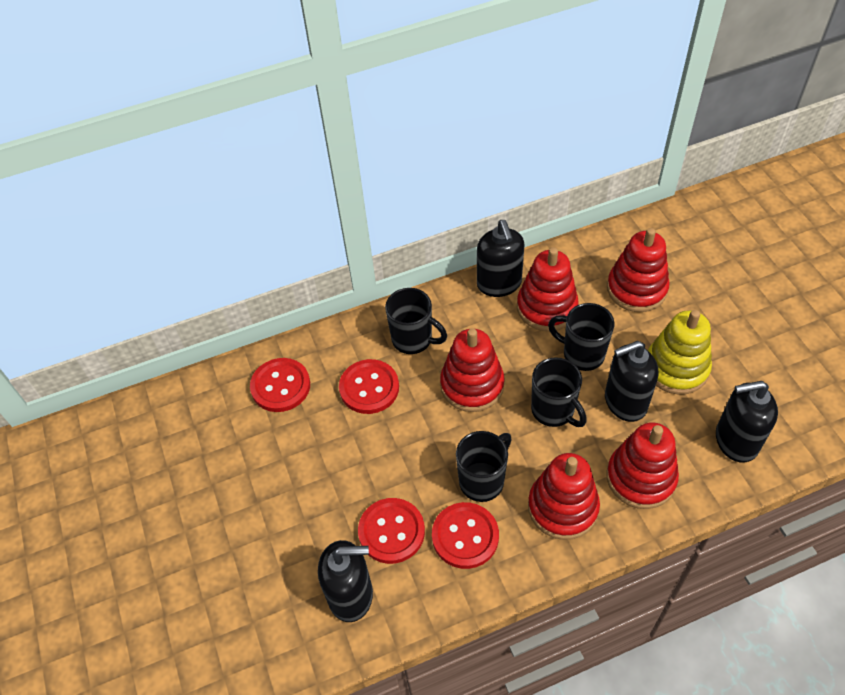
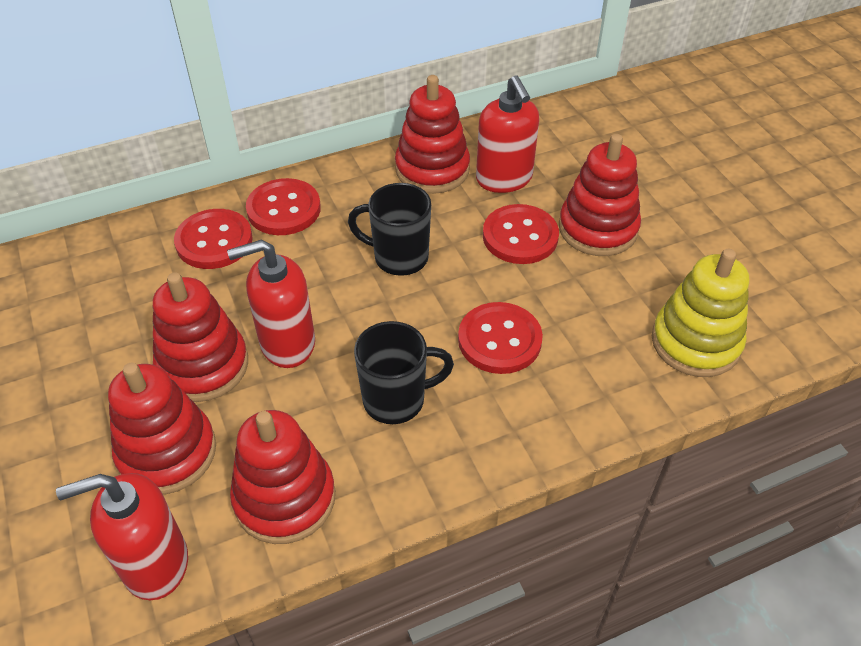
black mug: 4 -> 2
black soap dispenser: 4 -> 0
red soap dispenser: 0 -> 3

